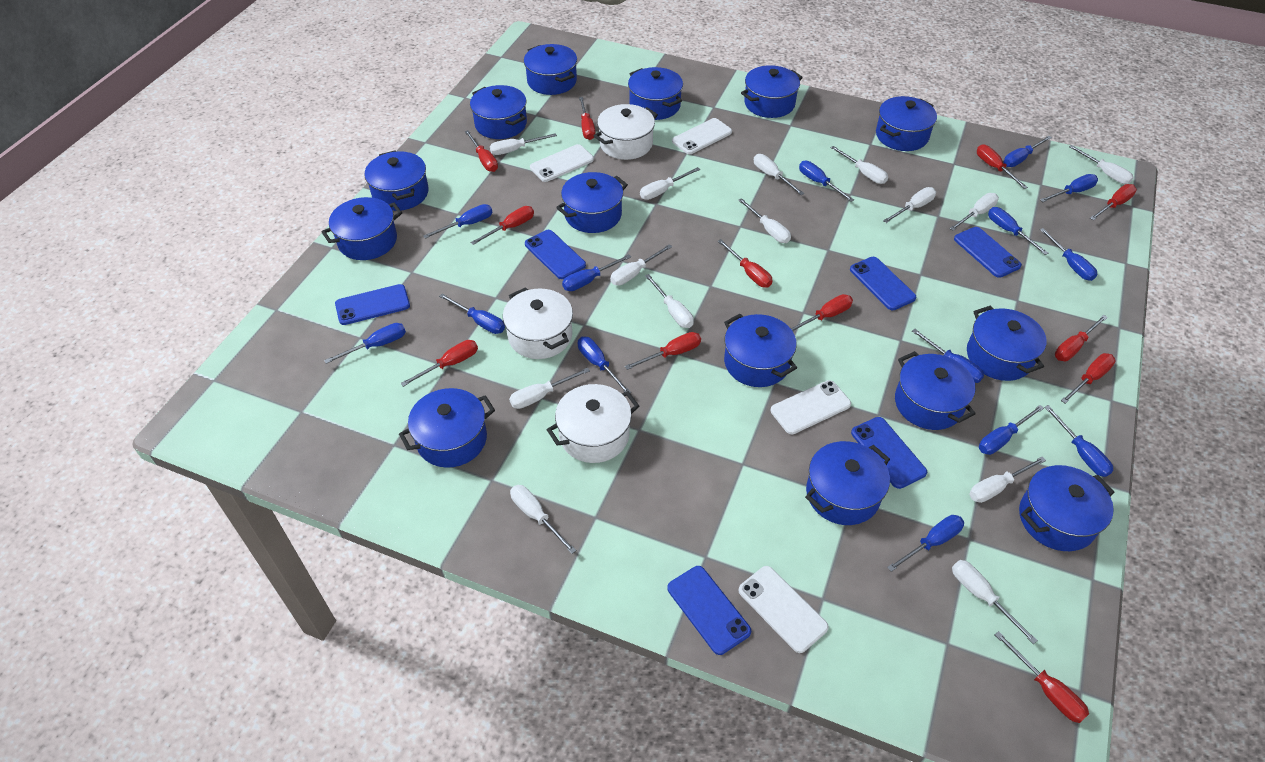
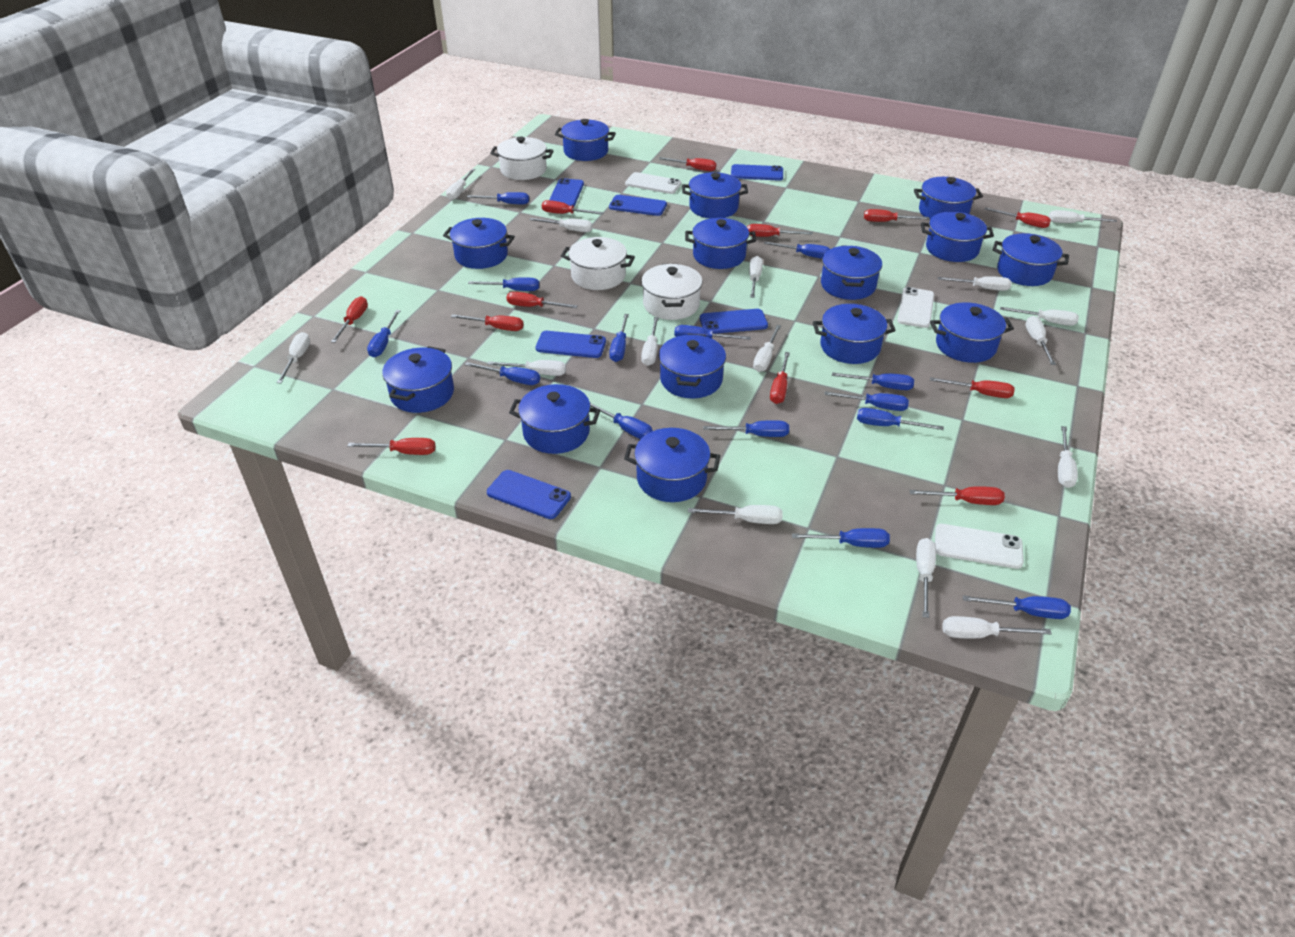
white phone: 4 -> 3
white screwdriver: 14 -> 15

